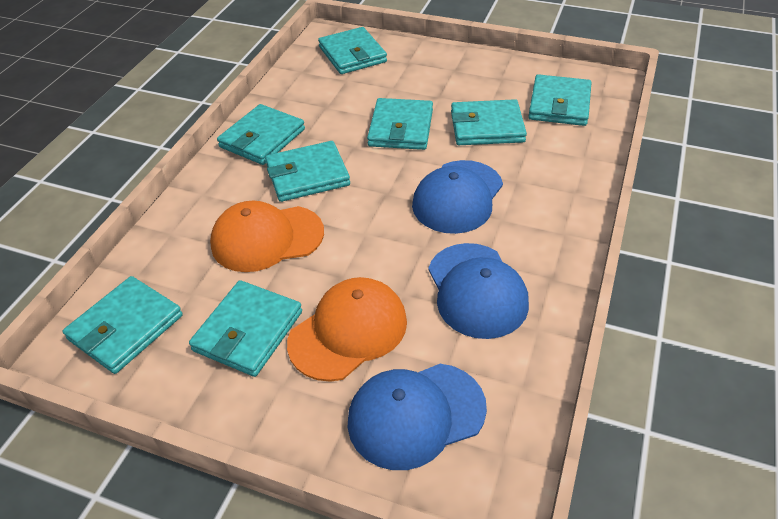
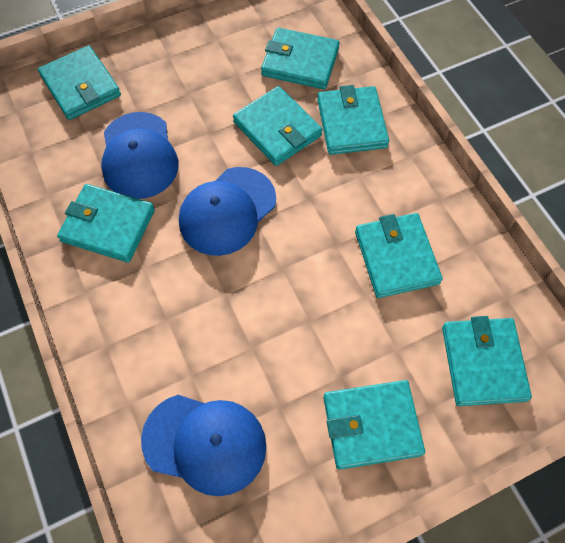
orange cap: 2 -> 0

